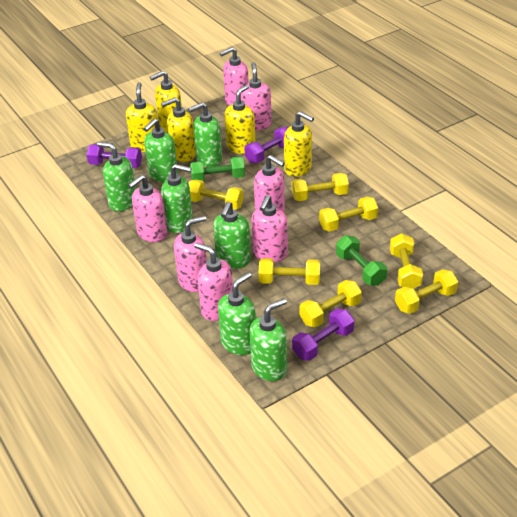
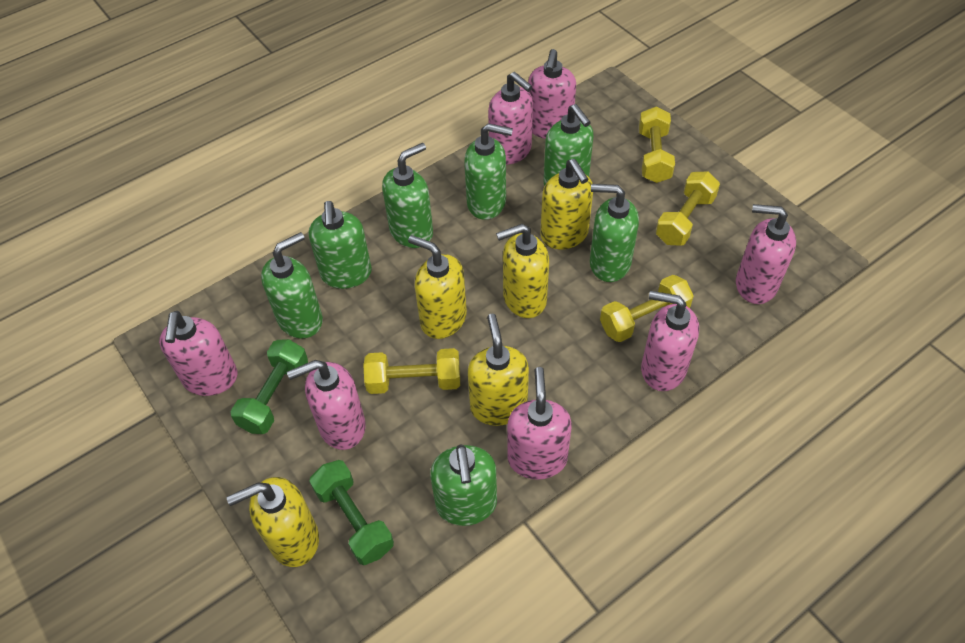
purple dumbbell: 3 -> 0
yellow dumbbell: 7 -> 4

